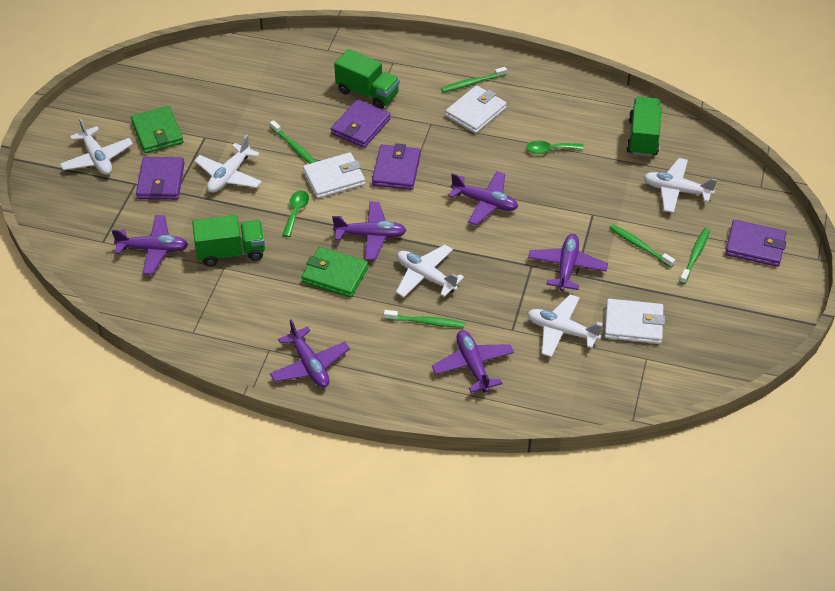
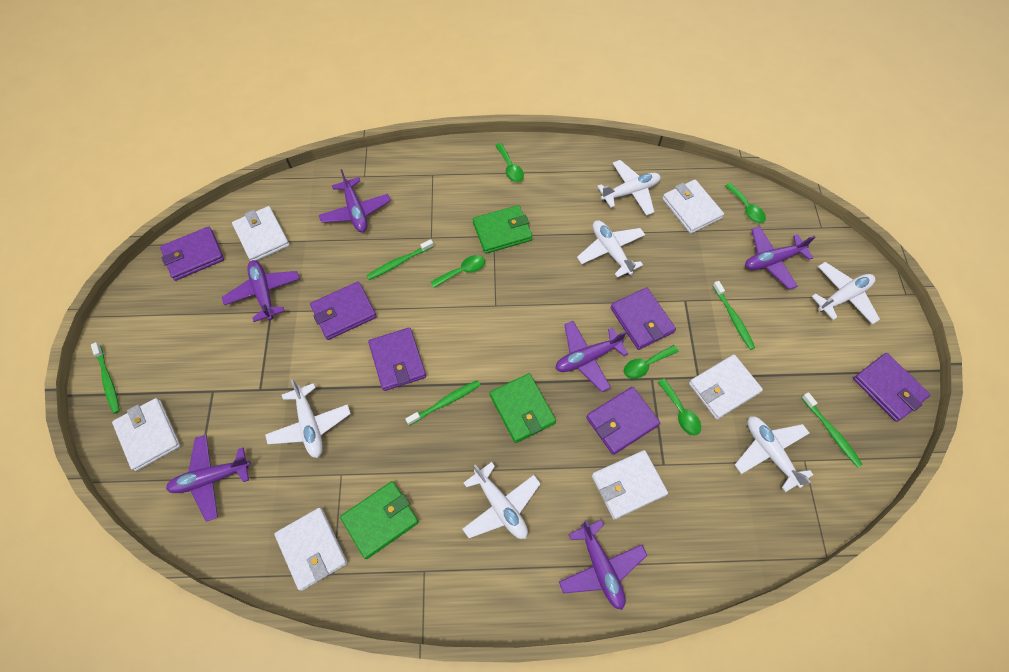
green spoon: 2 -> 5
green truck: 3 -> 0
green wallet: 2 -> 3
purple wallet: 4 -> 6
white plane: 5 -> 6
white wallet: 3 -> 6

